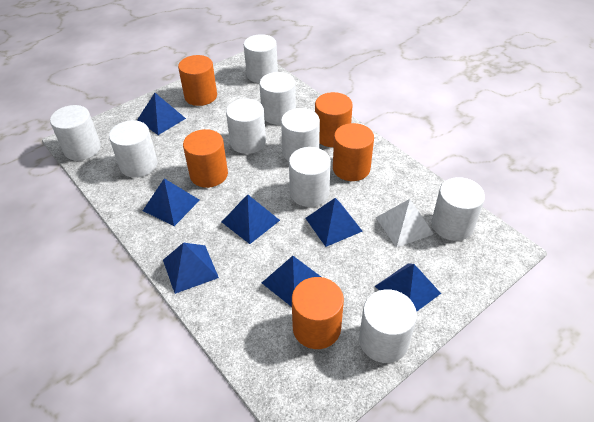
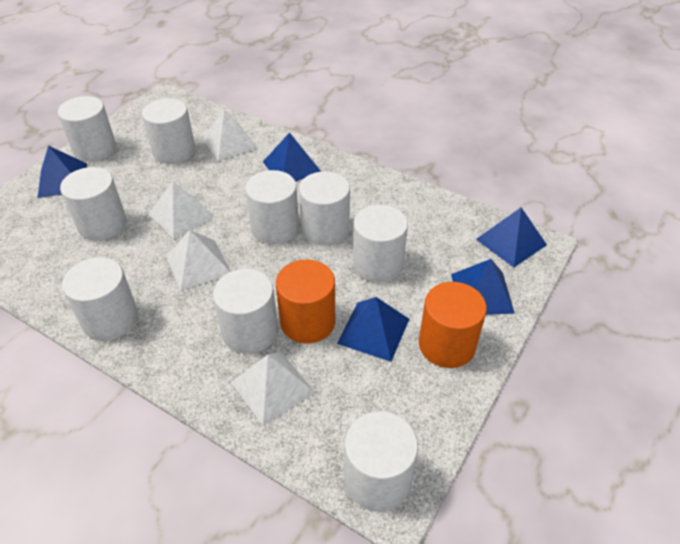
blue pyramid: 7 -> 5
orange cylinder: 5 -> 2
white pyramid: 1 -> 4

